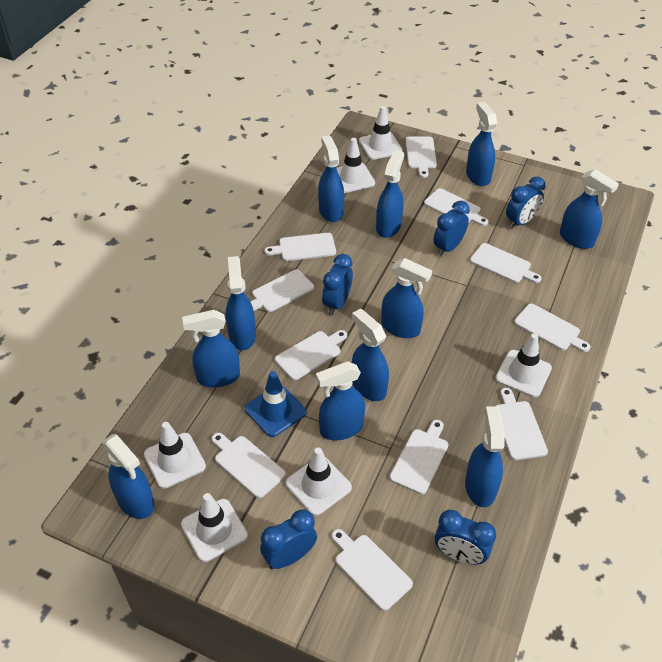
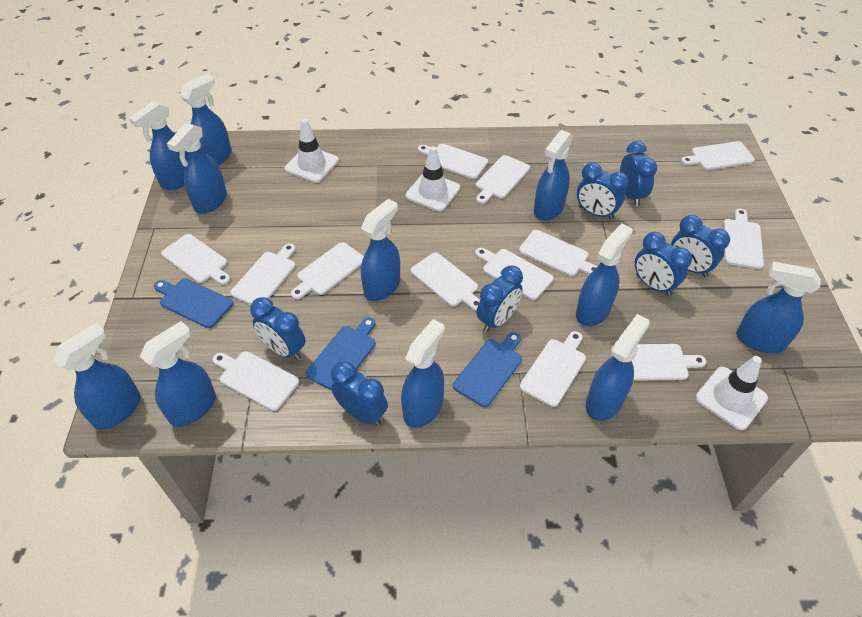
blue clock: 5 -> 7
blue cutting board: 0 -> 3
blue traffic cone: 1 -> 0
white cutting board: 11 -> 13
white traffic cone: 6 -> 3

